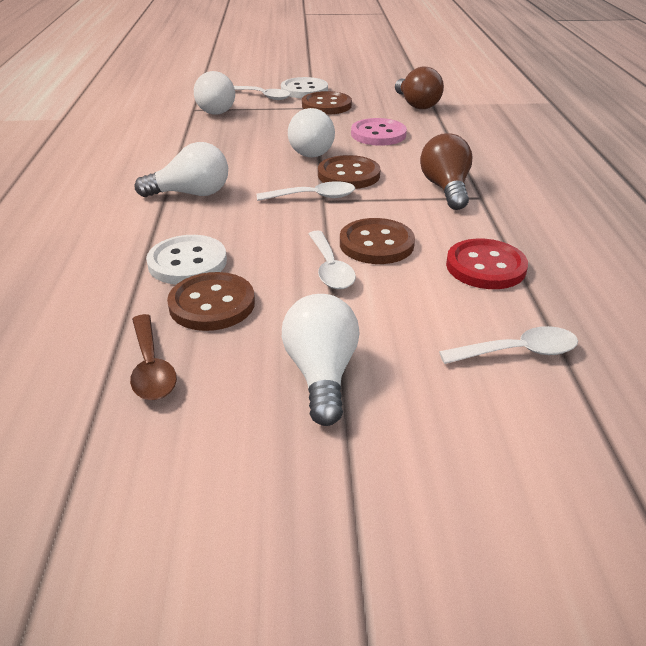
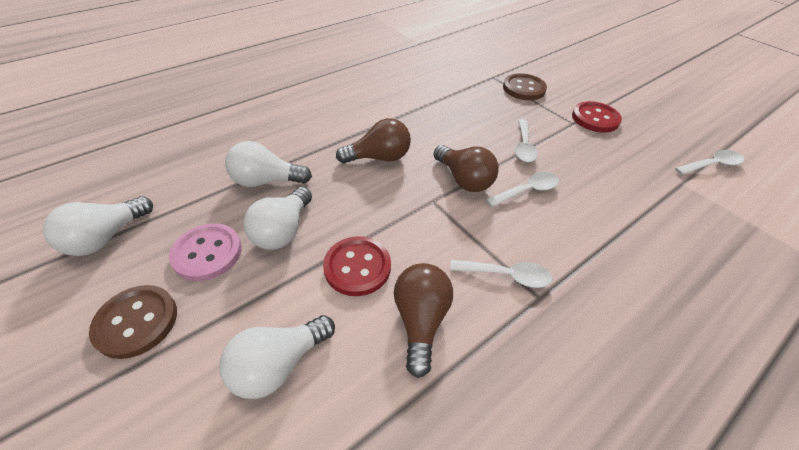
brown button: 4 -> 2
brown light bulb: 2 -> 3
brown spoon: 1 -> 0
red button: 1 -> 2
white button: 2 -> 0

